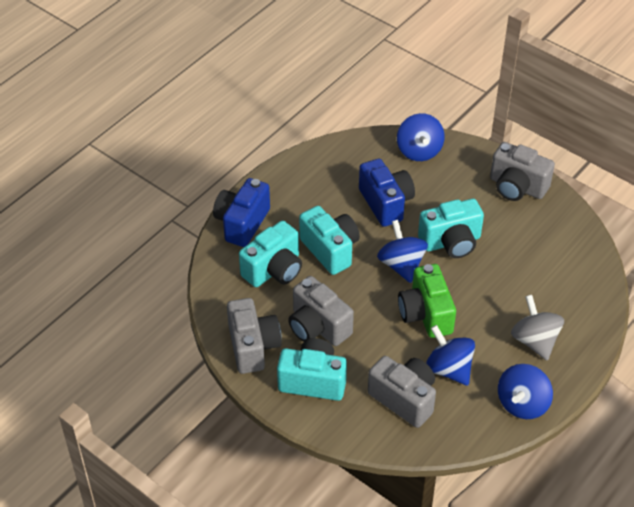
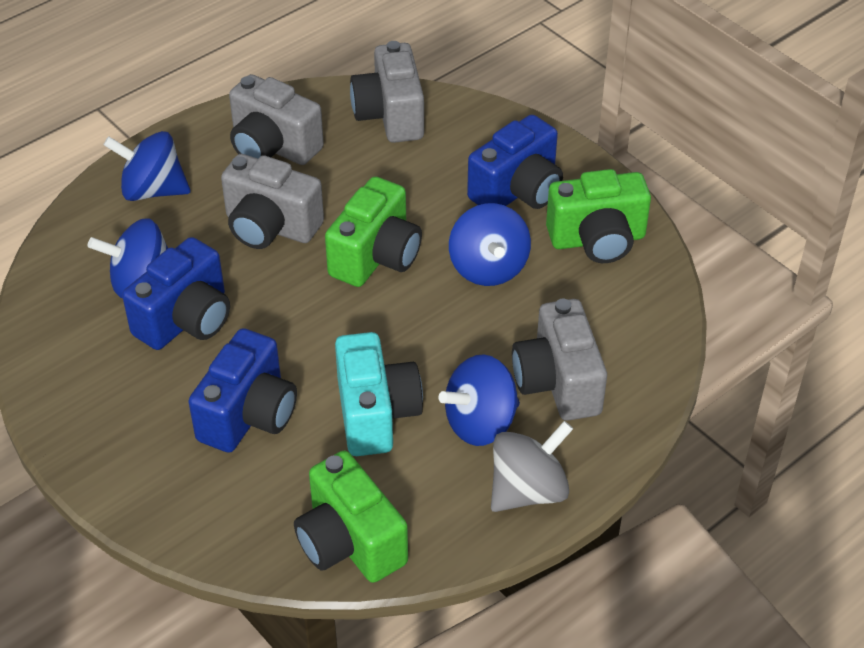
blue camera: 2 -> 3
green camera: 1 -> 3
turquoise camera: 4 -> 1

